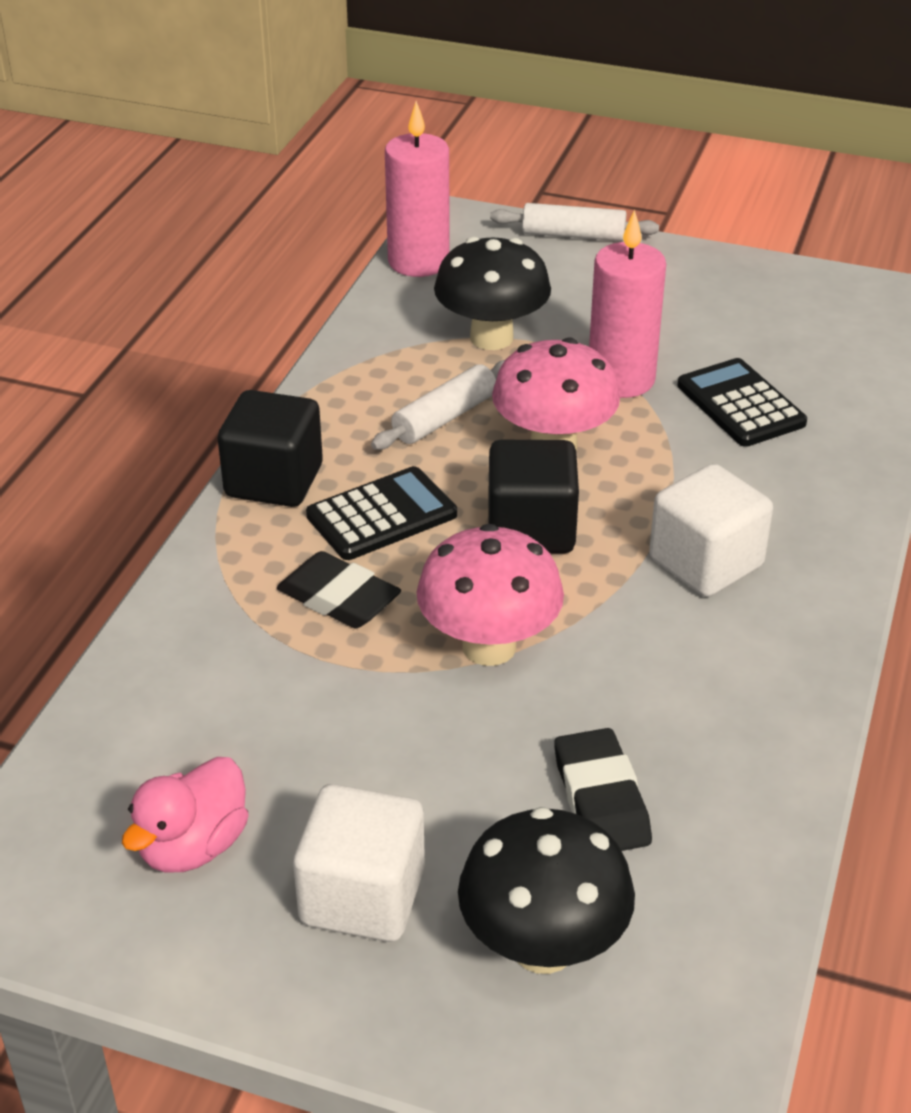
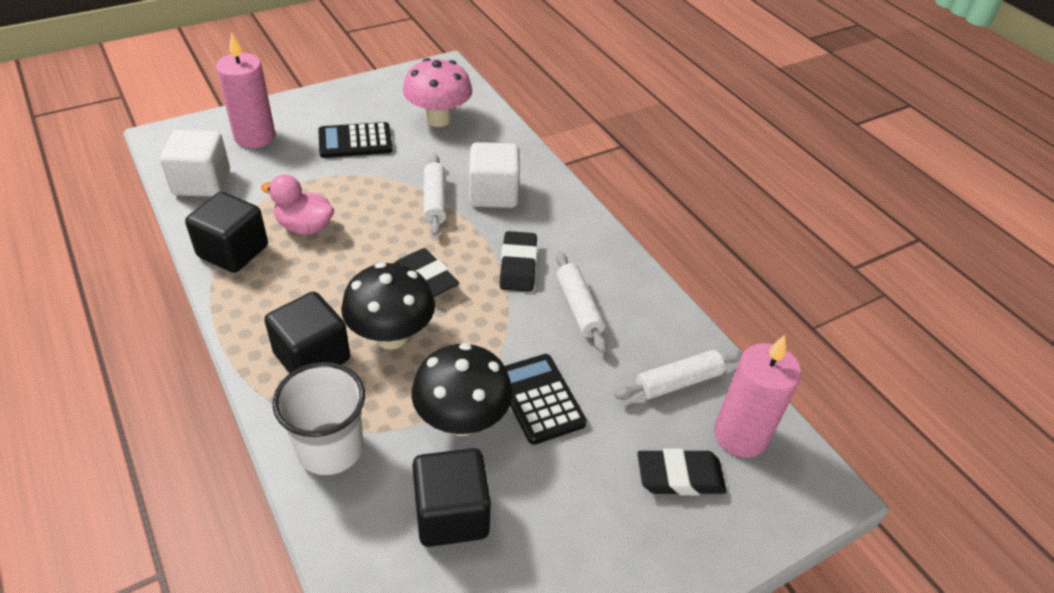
black cube: 2 -> 3
black eraser: 2 -> 3
pink mushroom: 2 -> 1
white cup: 0 -> 1
white rolling pin: 2 -> 3

